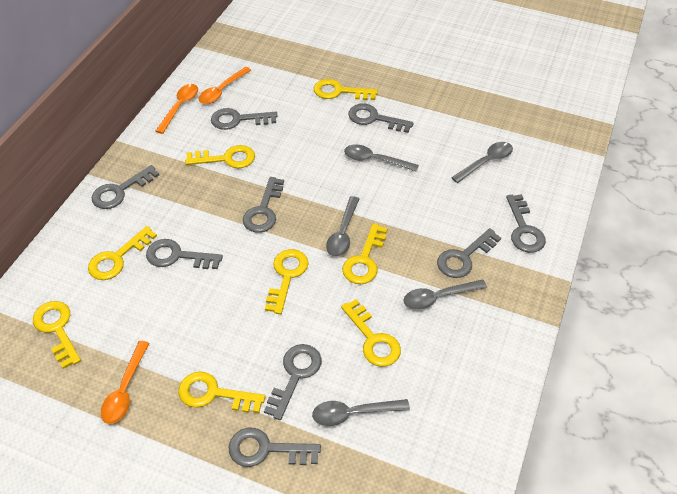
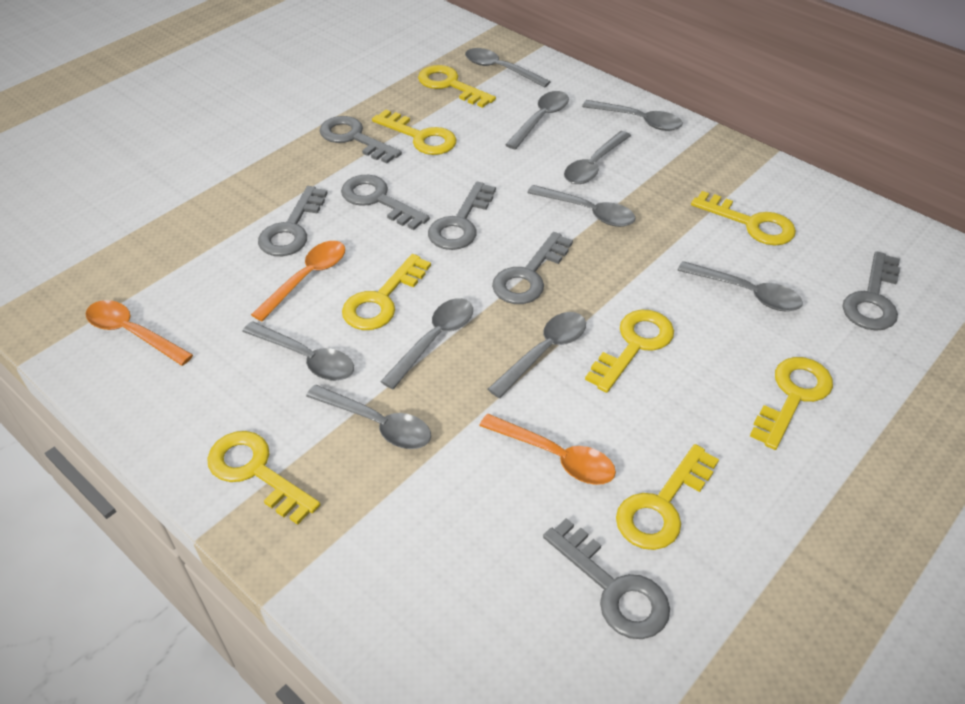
grey key: 9 -> 7
grey spoon: 5 -> 10

